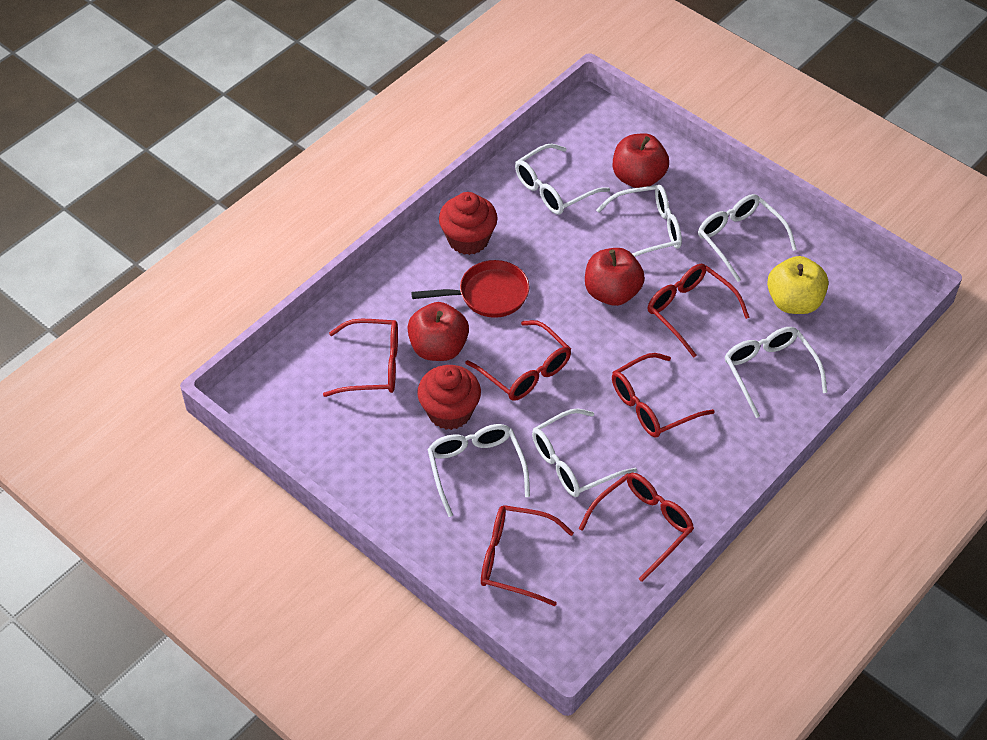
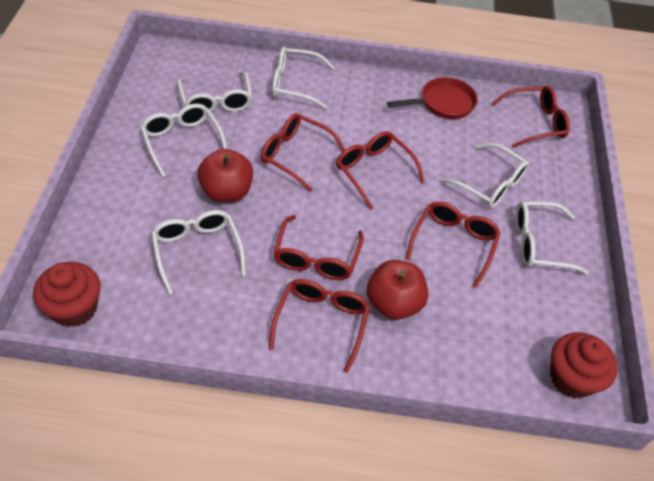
red apple: 3 -> 2
yellow apple: 1 -> 0

